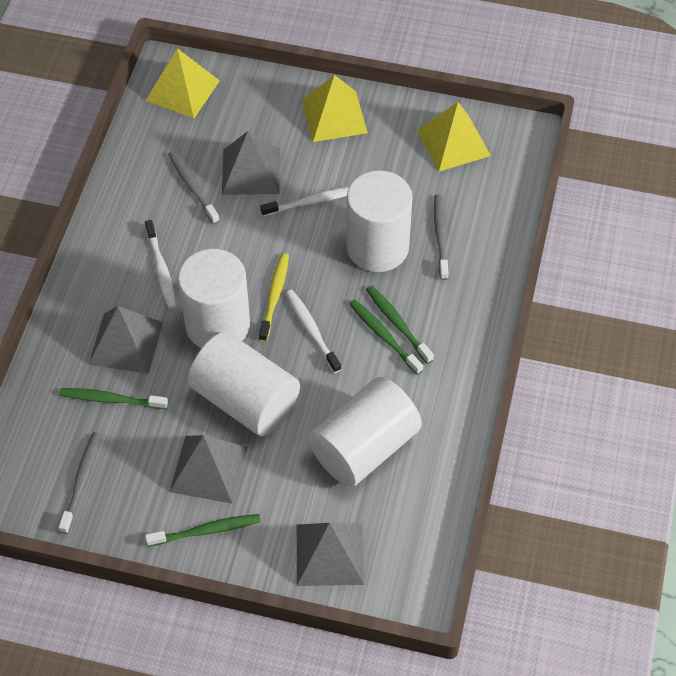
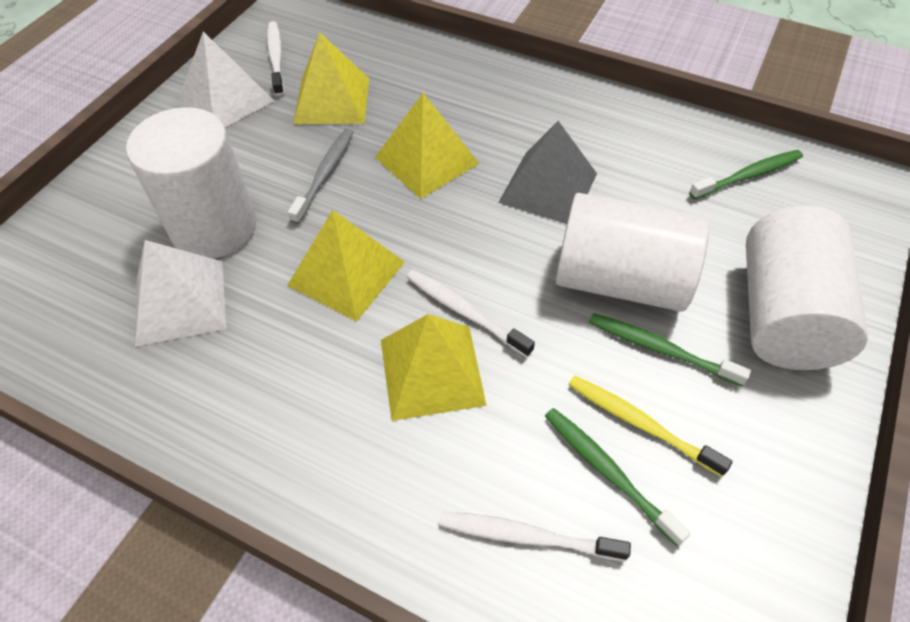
green toothbrush: 4 -> 3
grey pyramid: 4 -> 1
grey toothbrush: 3 -> 1
white cylinder: 4 -> 3
white pyramid: 0 -> 2
yellow pyramid: 3 -> 4

